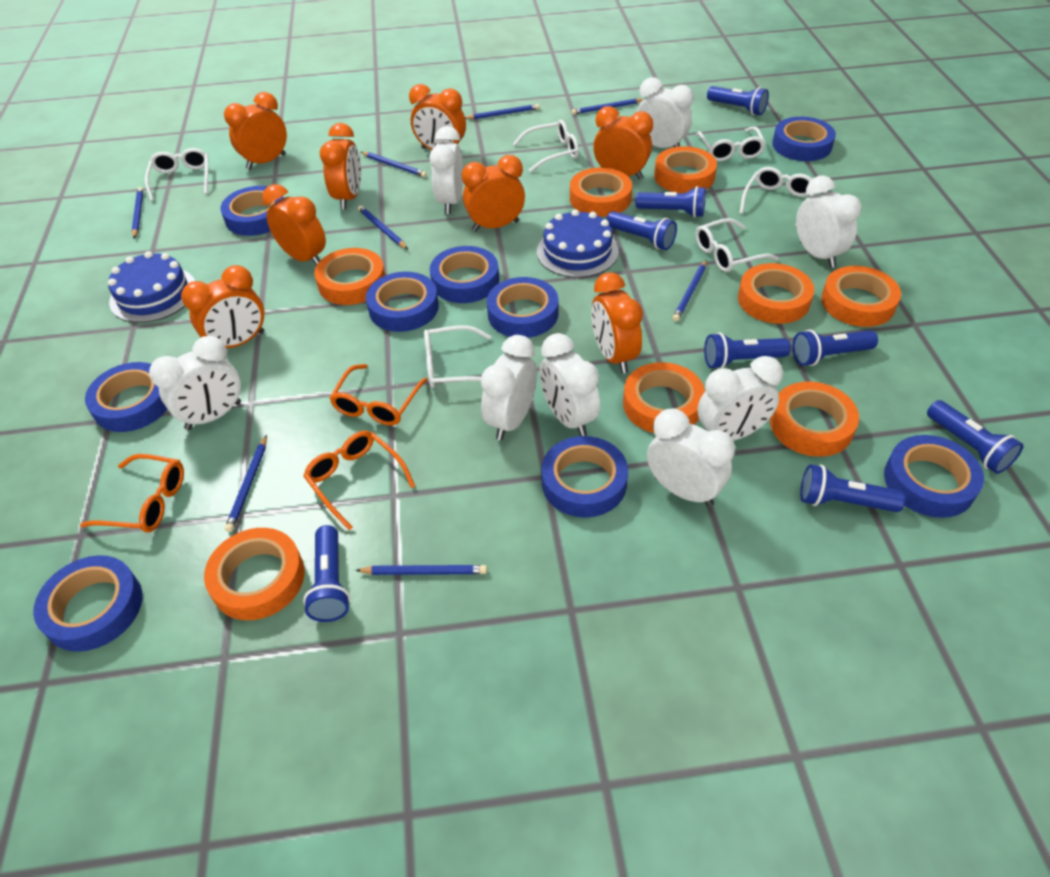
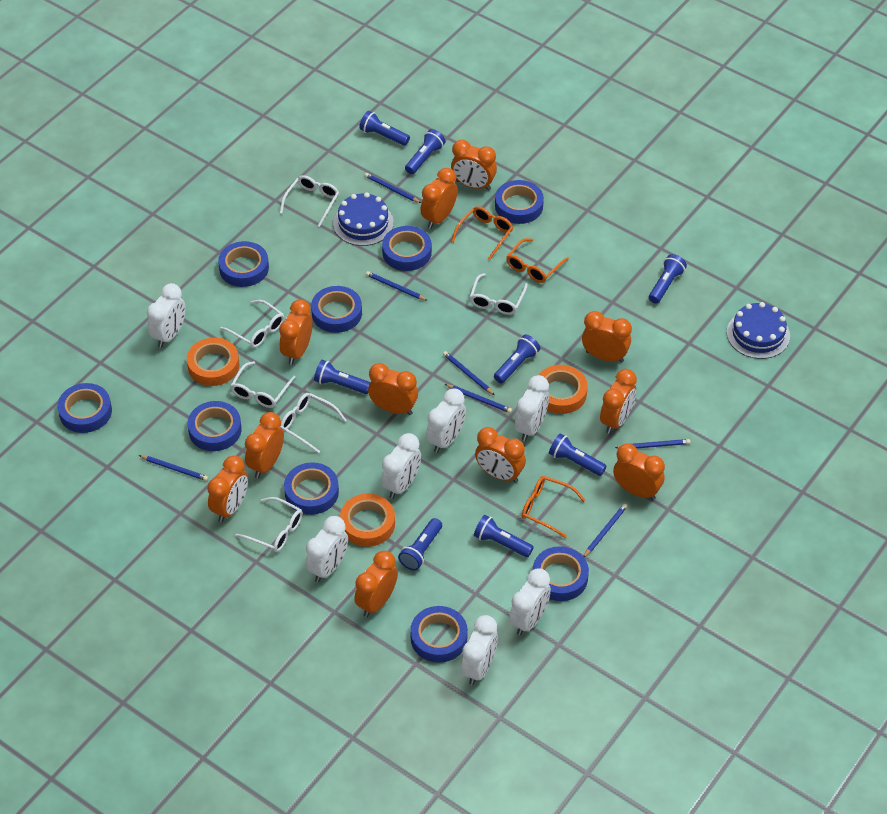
blue pencil: 8 -> 7
orange clock: 8 -> 11
orange tape: 8 -> 3
white clock: 8 -> 7

